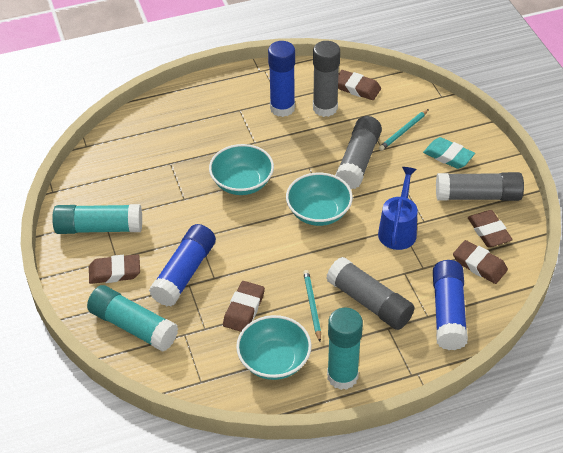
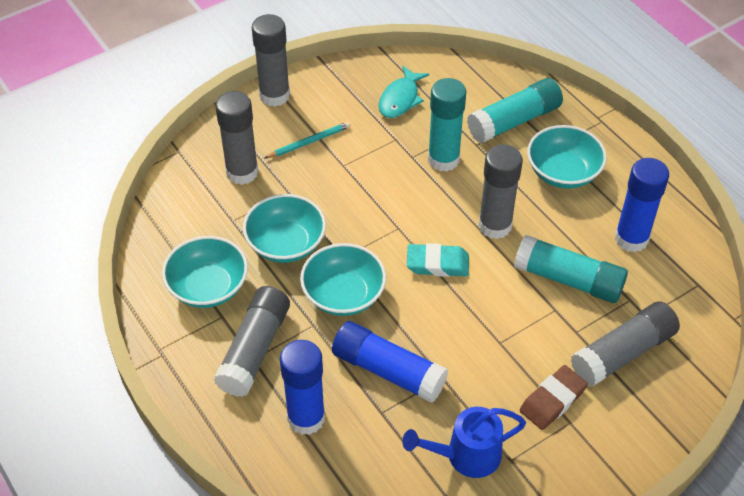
brown eraser: 5 -> 1
grey glue stick: 4 -> 5
turquoise bowl: 3 -> 4
turquoise fish: 0 -> 1
turquoise pencil: 2 -> 1

